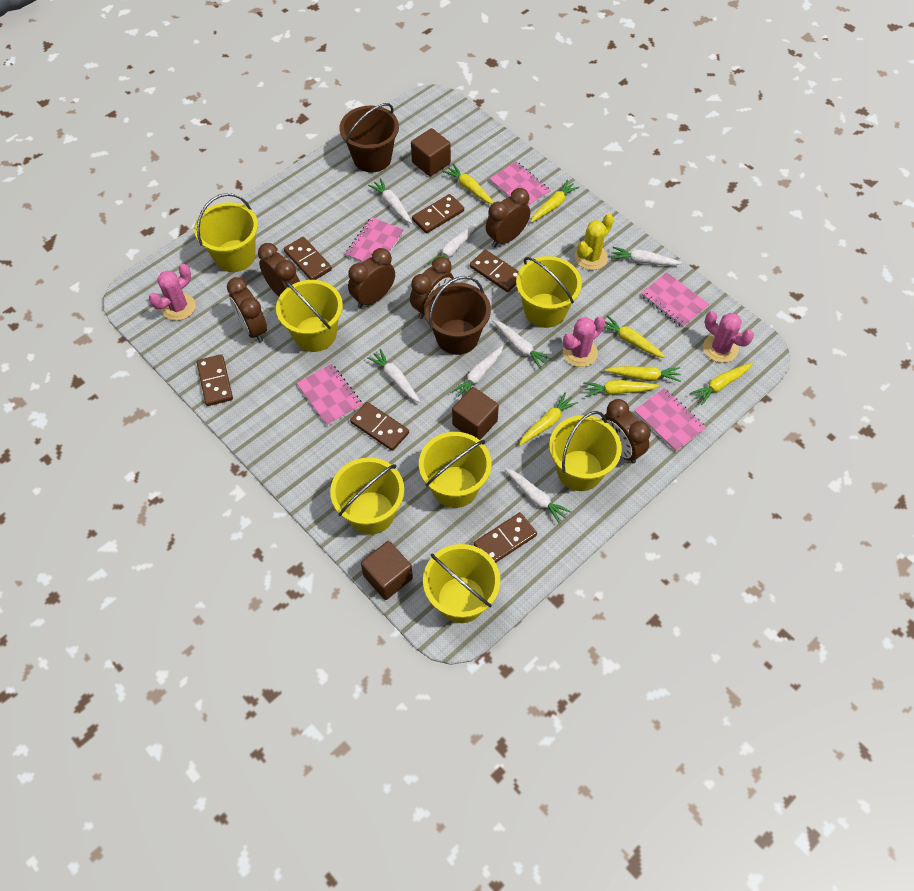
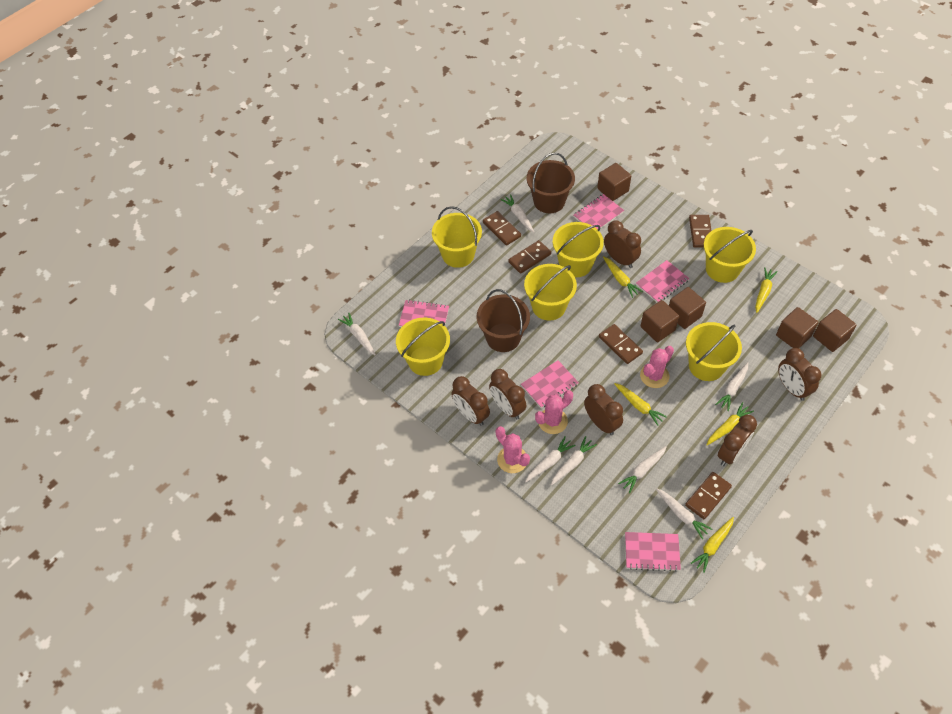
brown cube: 3 -> 5
brown domino: 6 -> 5
yellow bucket: 7 -> 6
yellow cactus: 1 -> 0
yellow carrot: 7 -> 5

